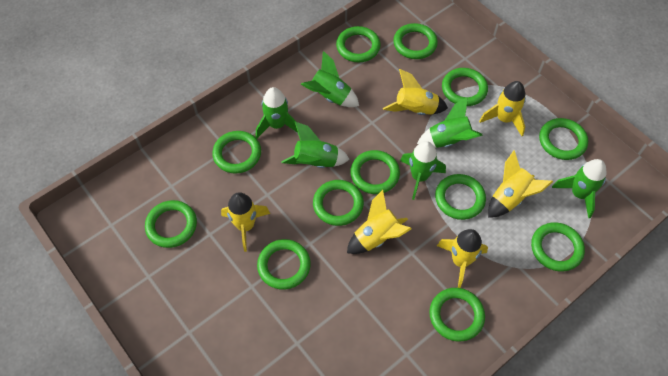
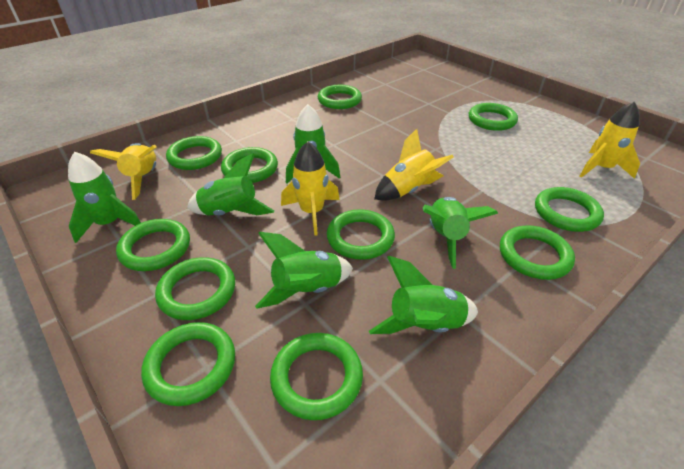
green ring: 12 -> 11
yellow rocket: 6 -> 4

